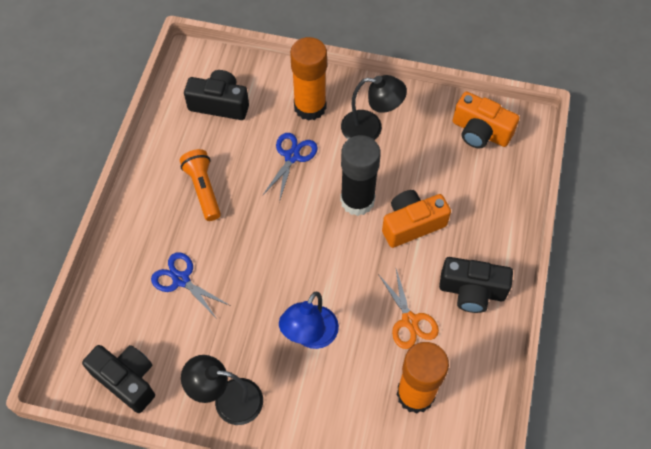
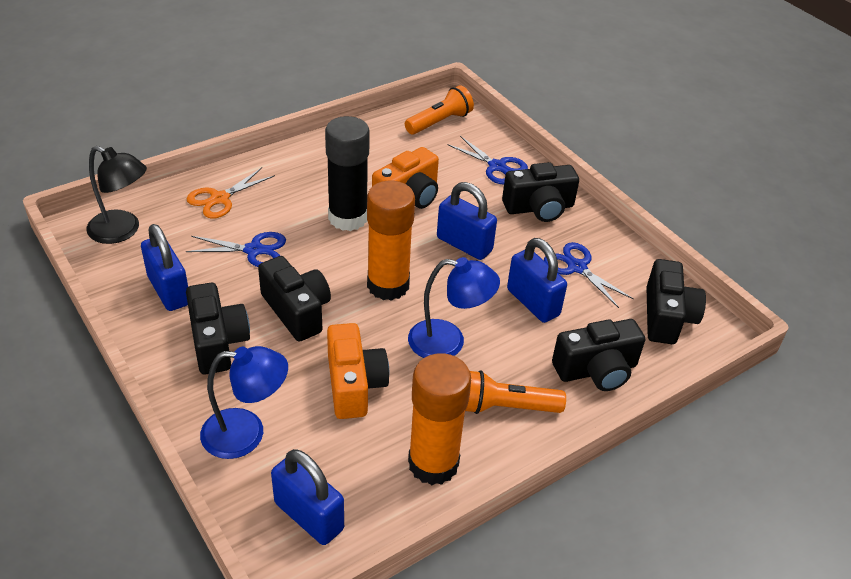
black camera: 3 -> 5
black lamp: 2 -> 1
blue lamp: 1 -> 2
blue padlock: 0 -> 4
blue scissors: 2 -> 3
orange flashlight: 1 -> 2

